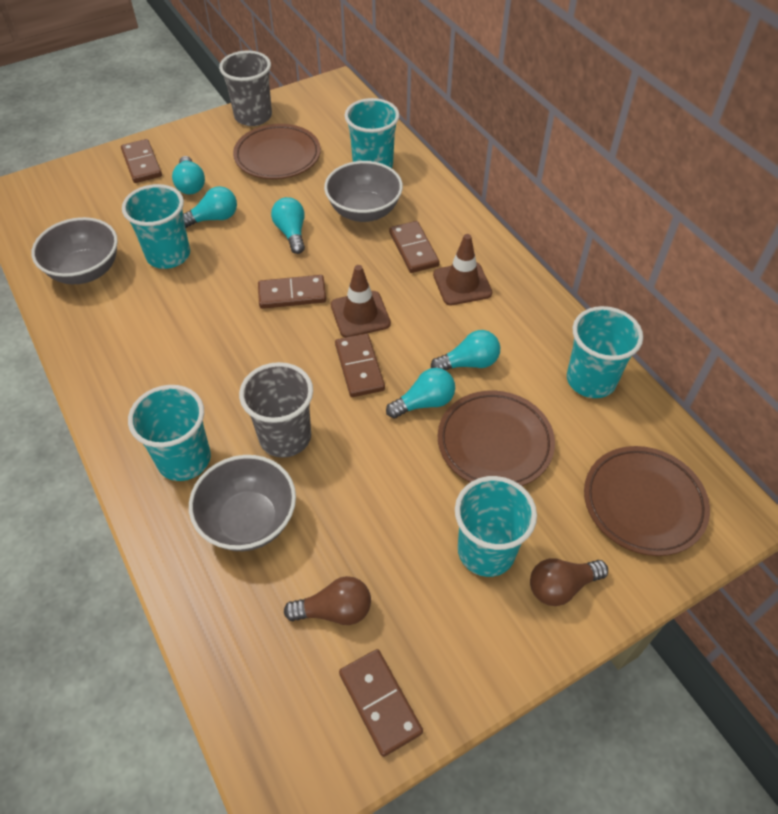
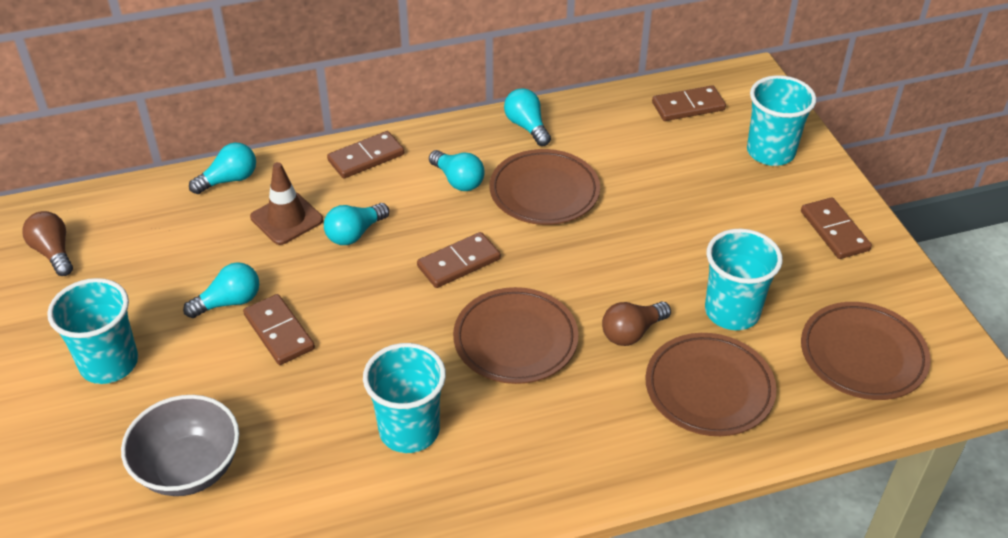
brown plate: 3 -> 4
brown traffic cone: 2 -> 1
grey bowl: 3 -> 1
grey cup: 2 -> 0
turquoise cup: 5 -> 4

